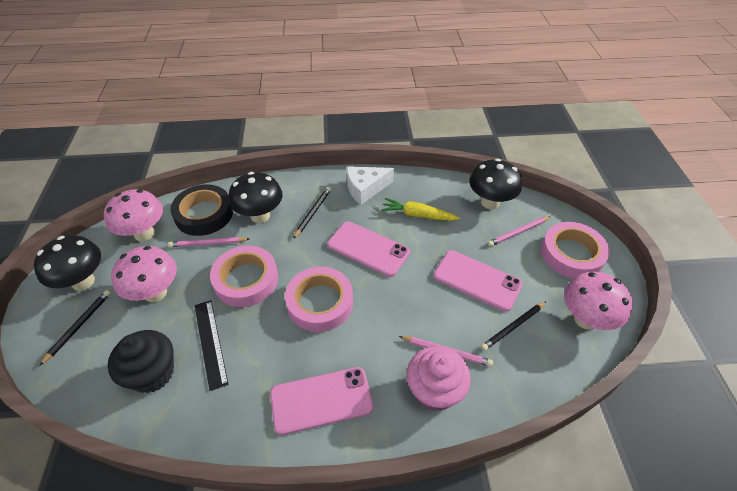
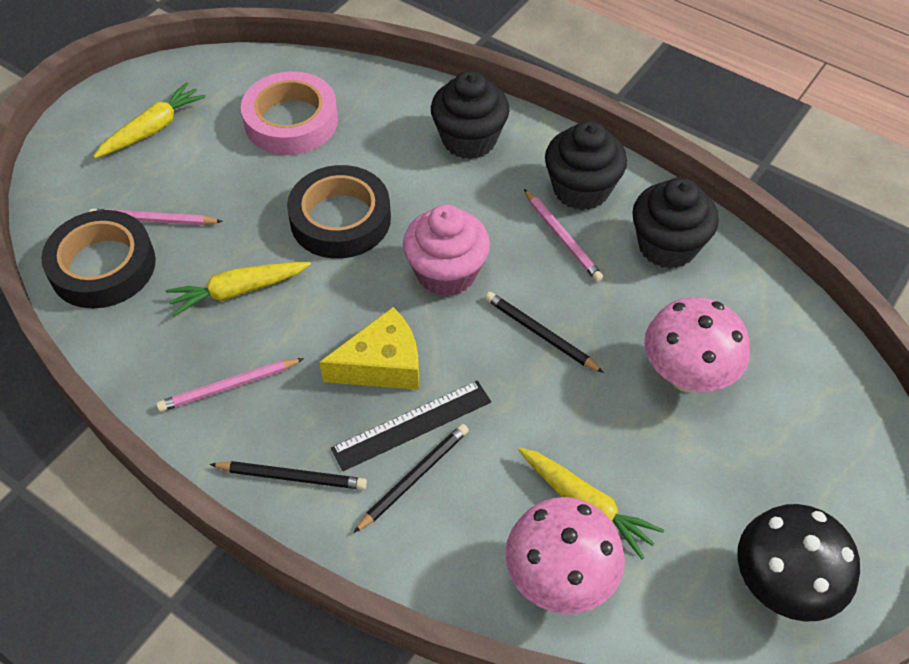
black cupcake: 1 -> 3
black mushroom: 3 -> 1
black tape: 1 -> 2
pink mushroom: 3 -> 2
pink phone: 3 -> 0
pink tape: 3 -> 1
white cheese: 1 -> 0
yellow carrot: 1 -> 3
yellow cheese: 0 -> 1

